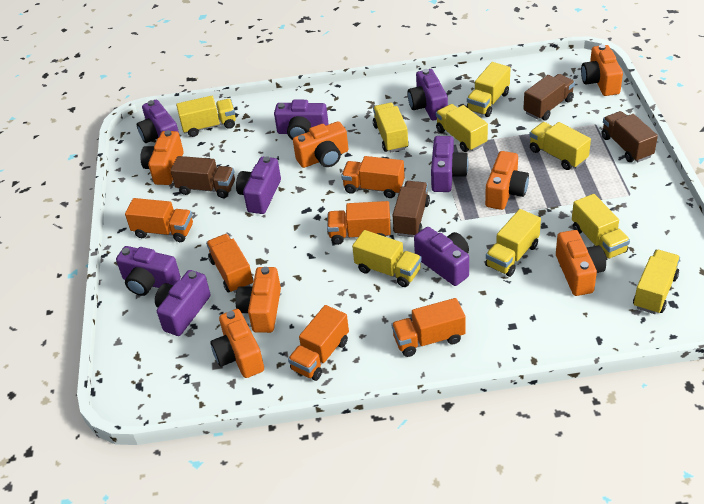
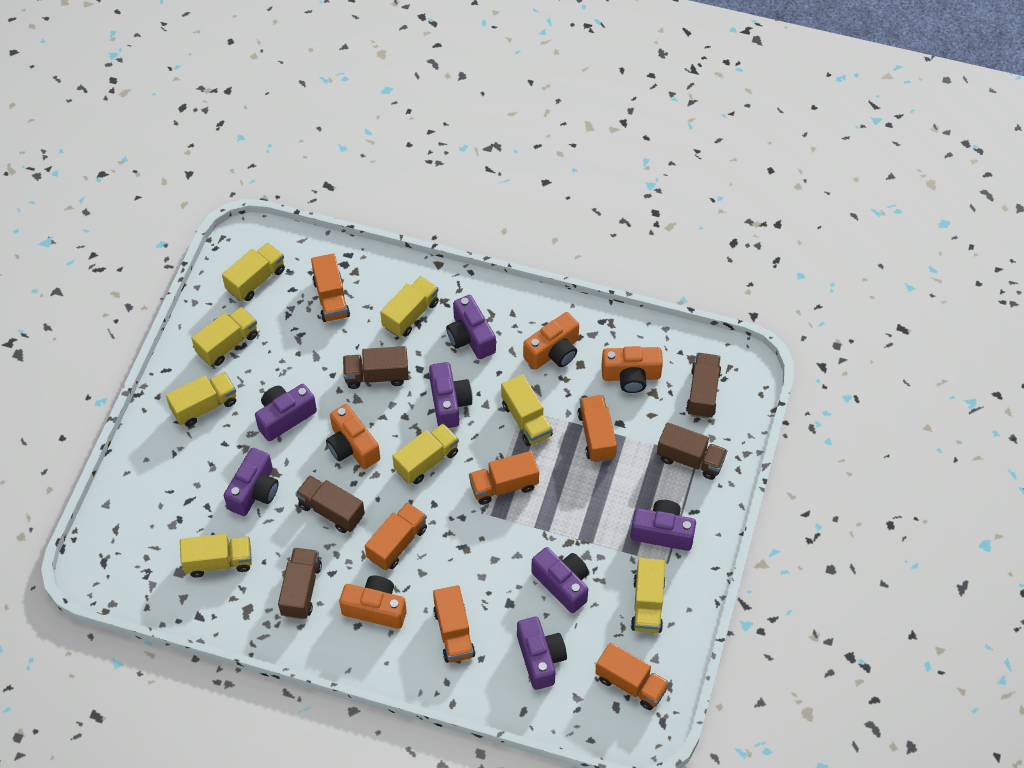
brown truck: 4 -> 5
orange camera: 7 -> 4
purple camera: 8 -> 7
yellow truck: 9 -> 8

